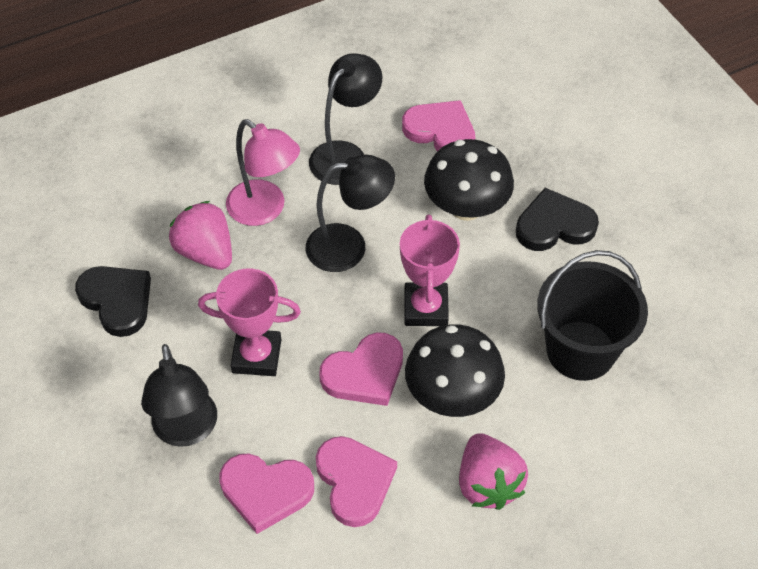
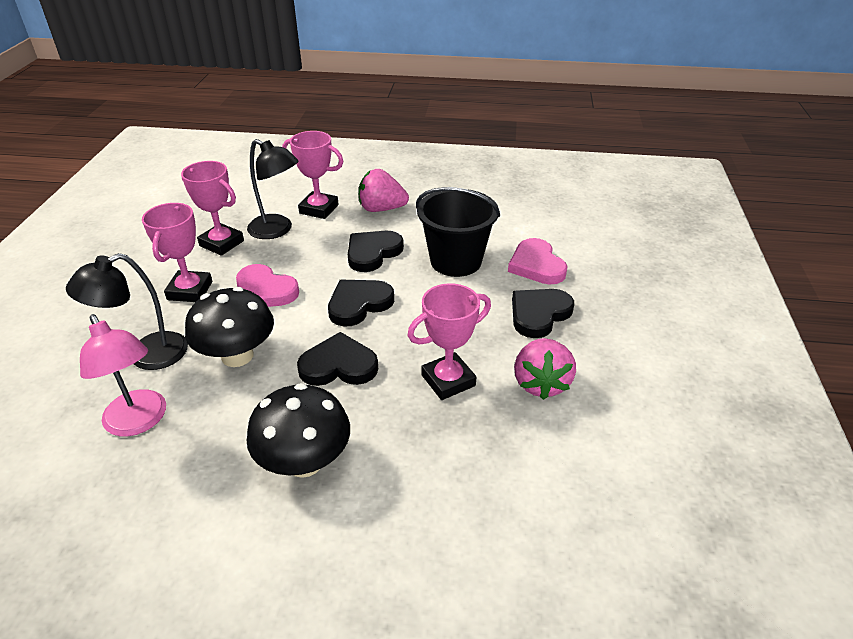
black heart: 2 -> 4
black lamp: 3 -> 2
pink heart: 4 -> 2
pink trophy: 2 -> 4

